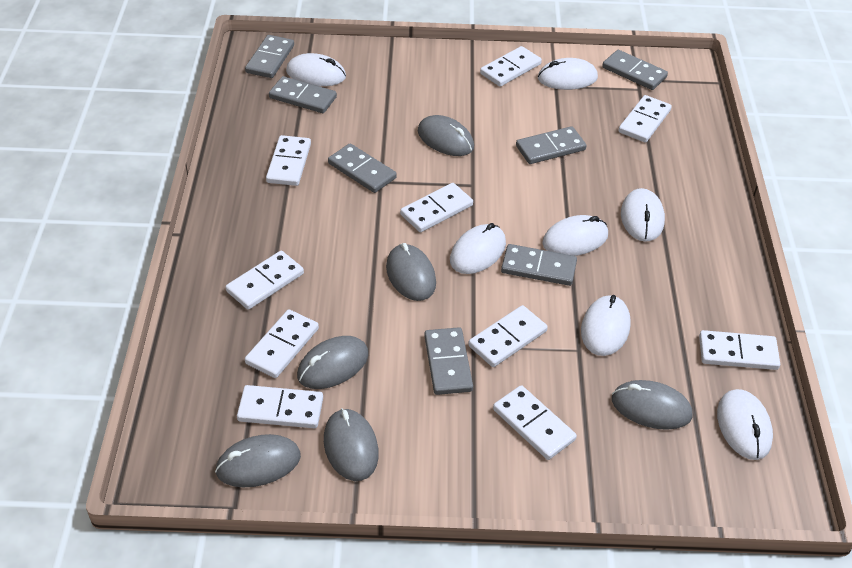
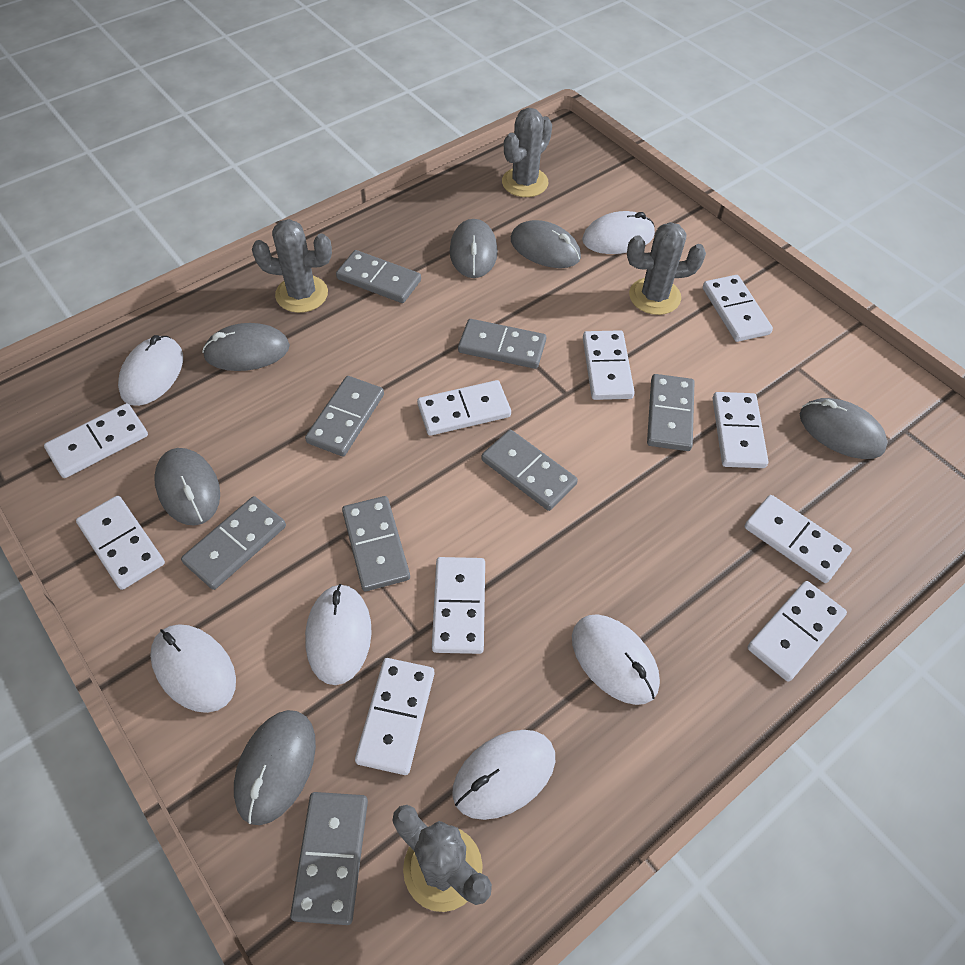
grey cactus: 0 -> 4
grey domino: 7 -> 8
white mouse: 7 -> 6

